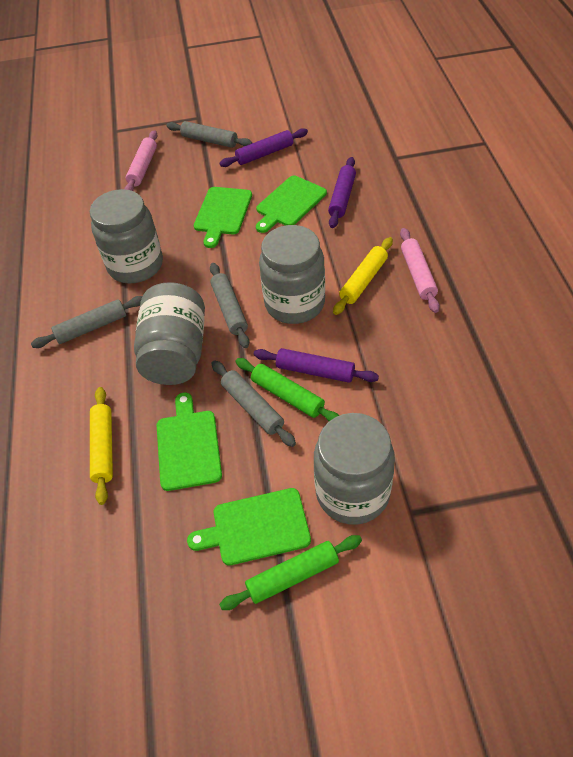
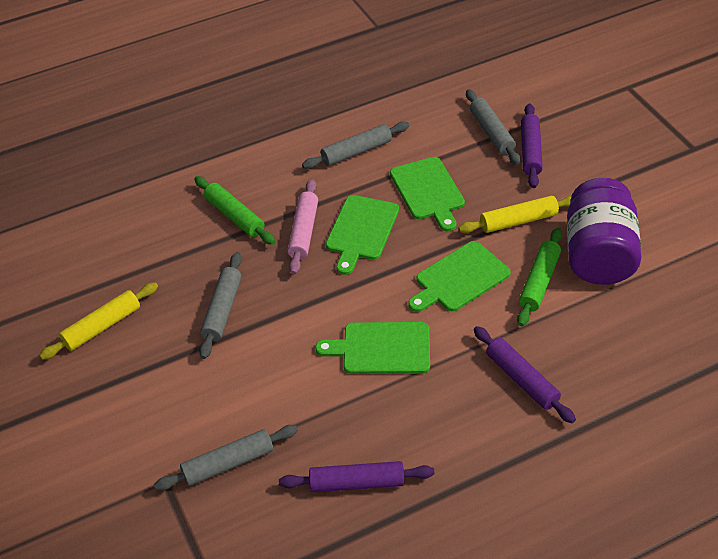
grey jar: 4 -> 0
pink rolling pin: 2 -> 1
purple jar: 0 -> 1

